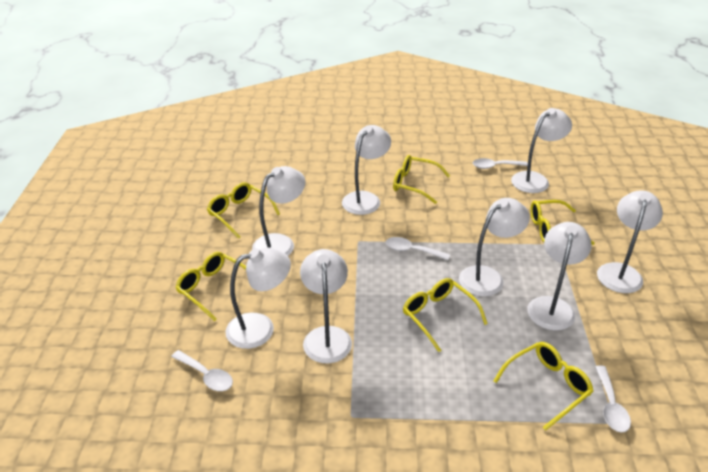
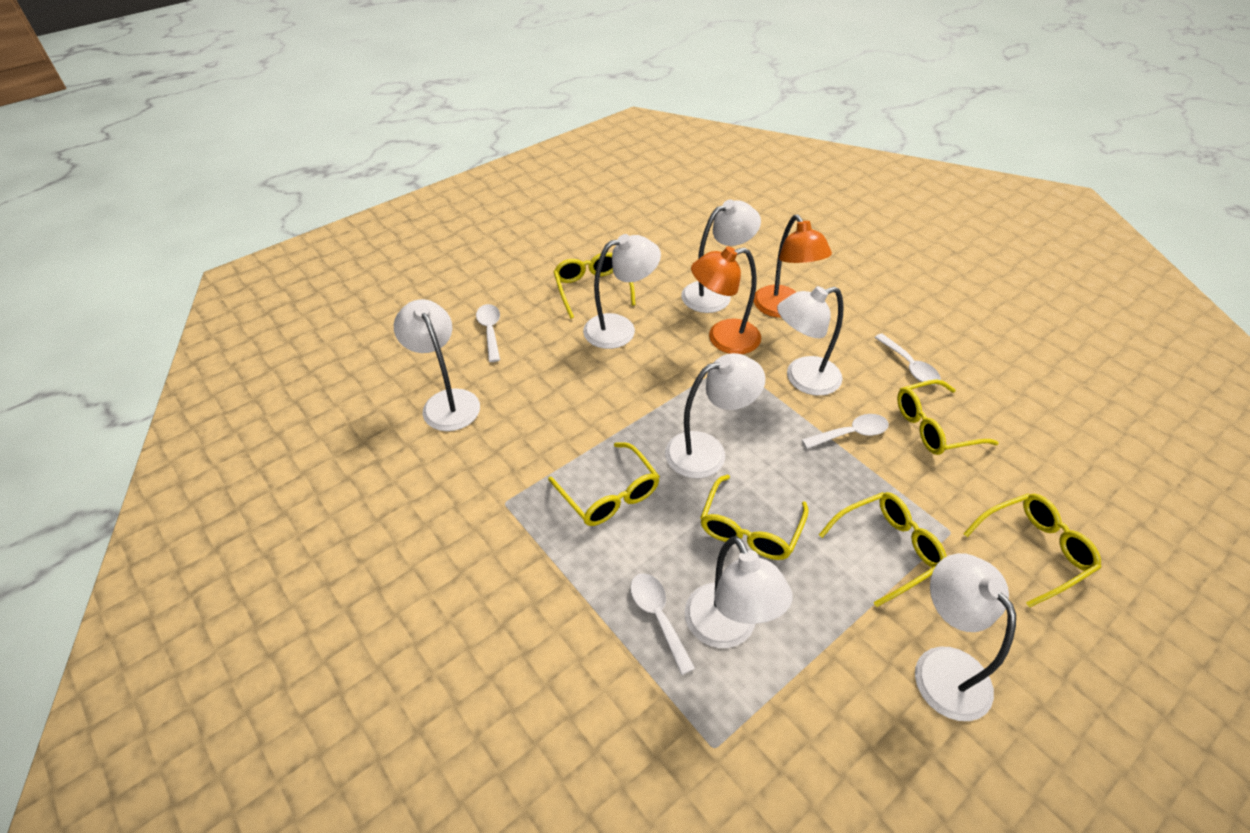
orange lamp: 0 -> 2
white lamp: 8 -> 7

